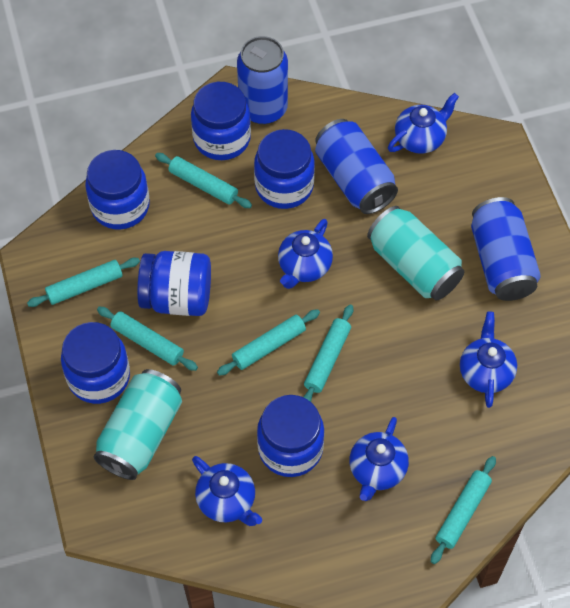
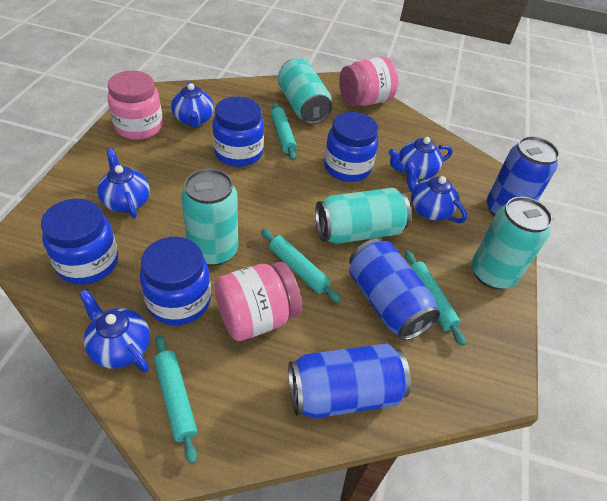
blue jar: 6 -> 4
pink jar: 0 -> 3
turquoise can: 2 -> 4
turquoise rolling pin: 6 -> 4

